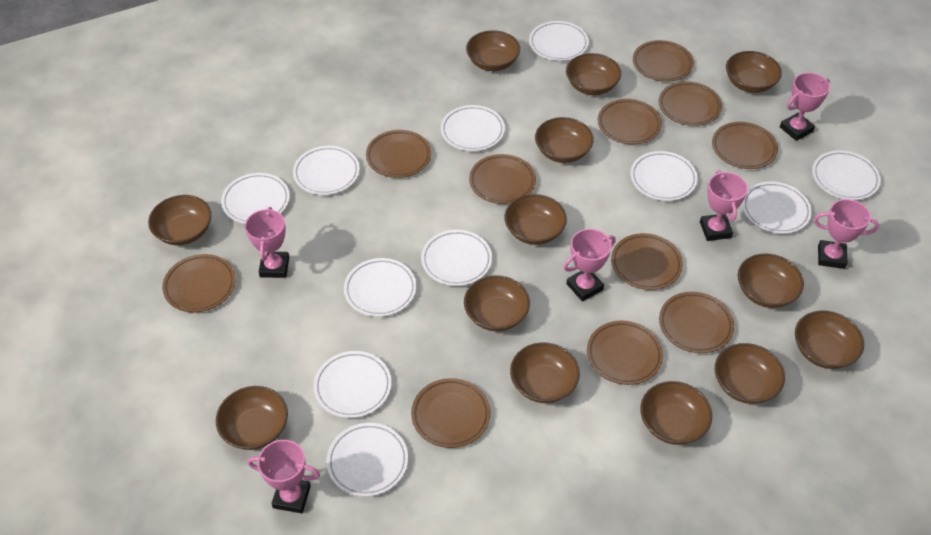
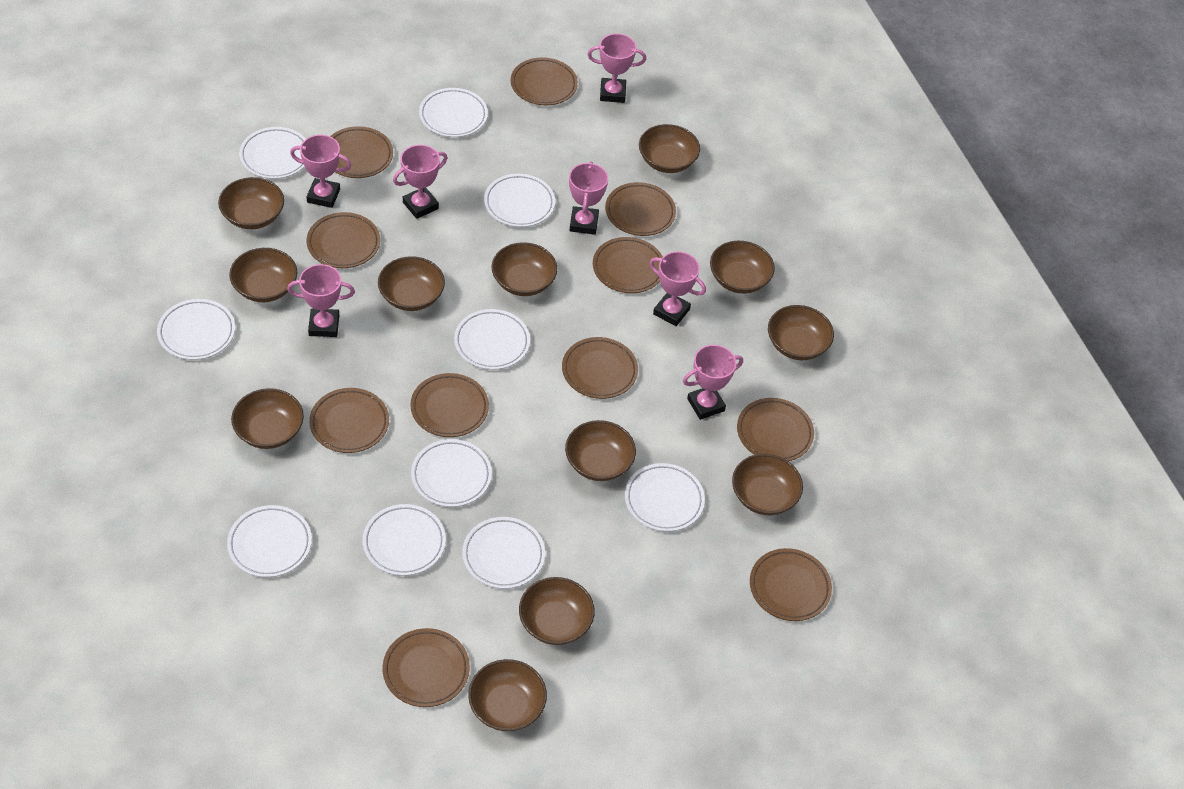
brown bowl: 13 -> 12
pink trophy: 6 -> 7
white plate: 11 -> 10

